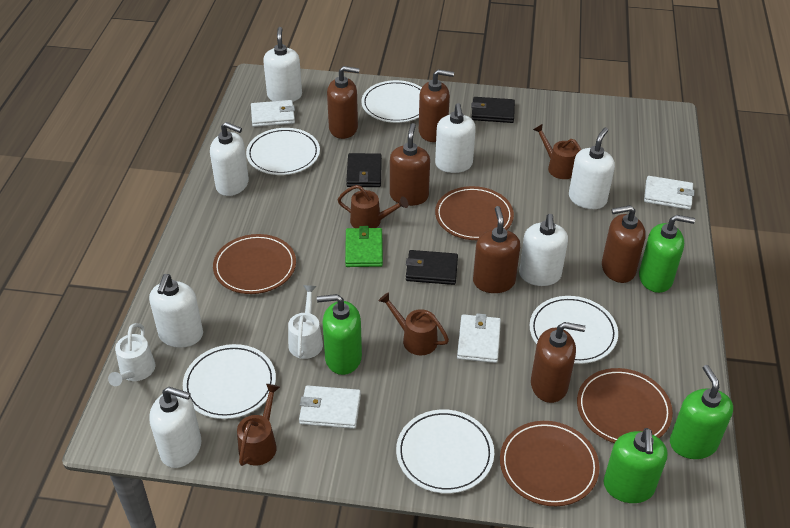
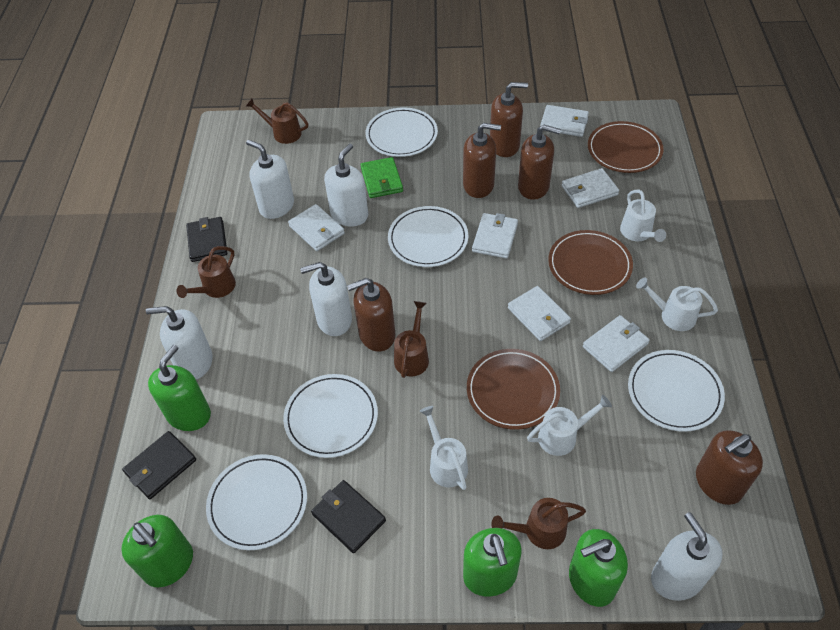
brown plate: 4 -> 3
brown soap dispenser: 6 -> 5
white soap dispenser: 7 -> 5
white wallet: 4 -> 6
white watering can: 2 -> 4

